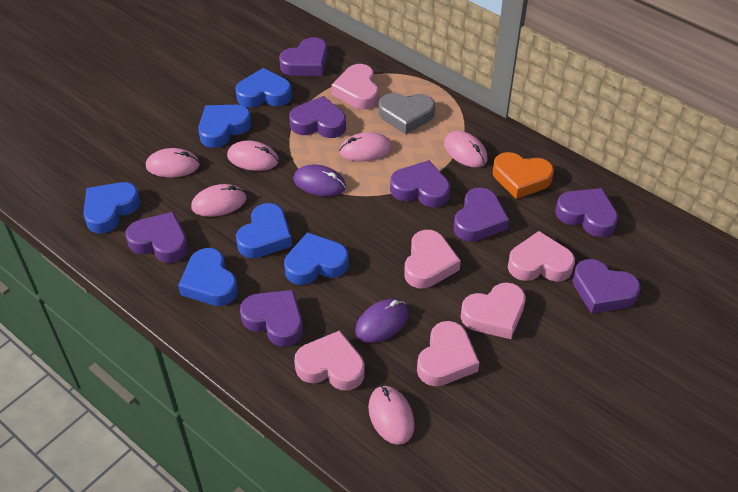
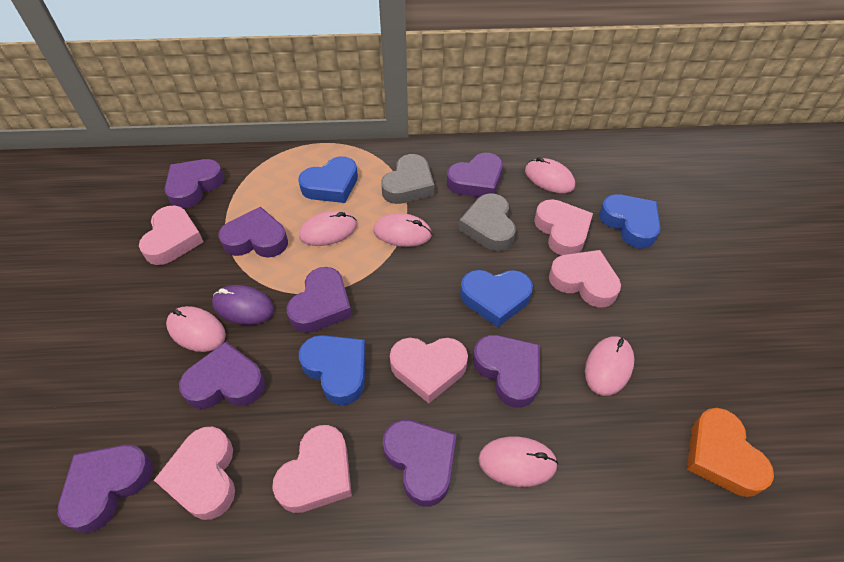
blue heart: 6 -> 4
grey heart: 1 -> 2
purple mouse: 2 -> 1

